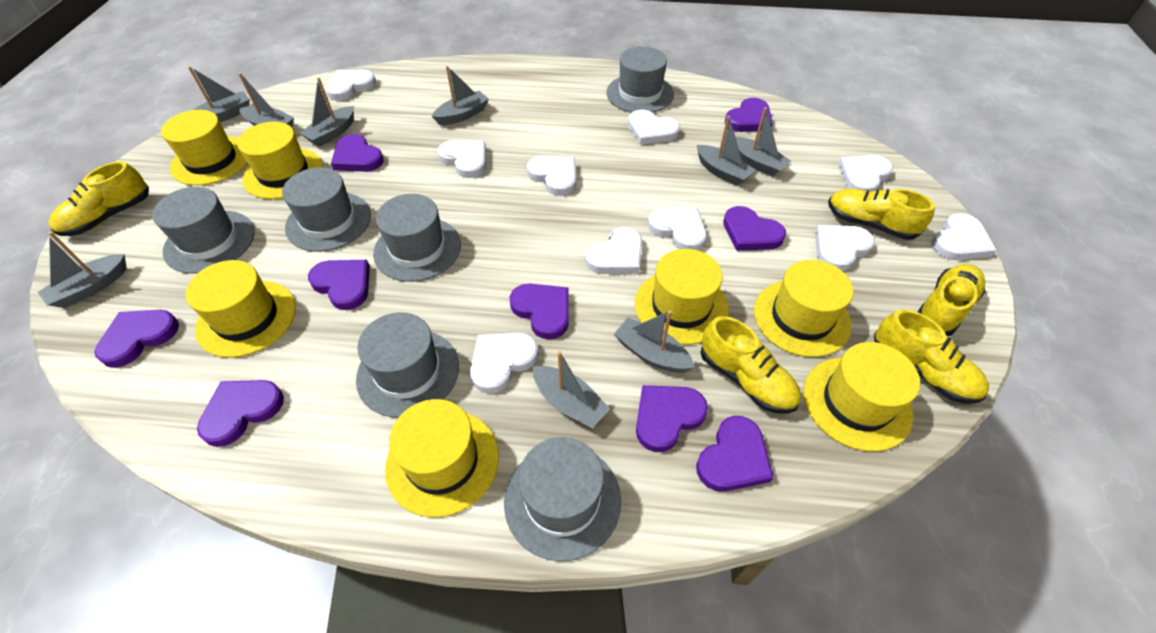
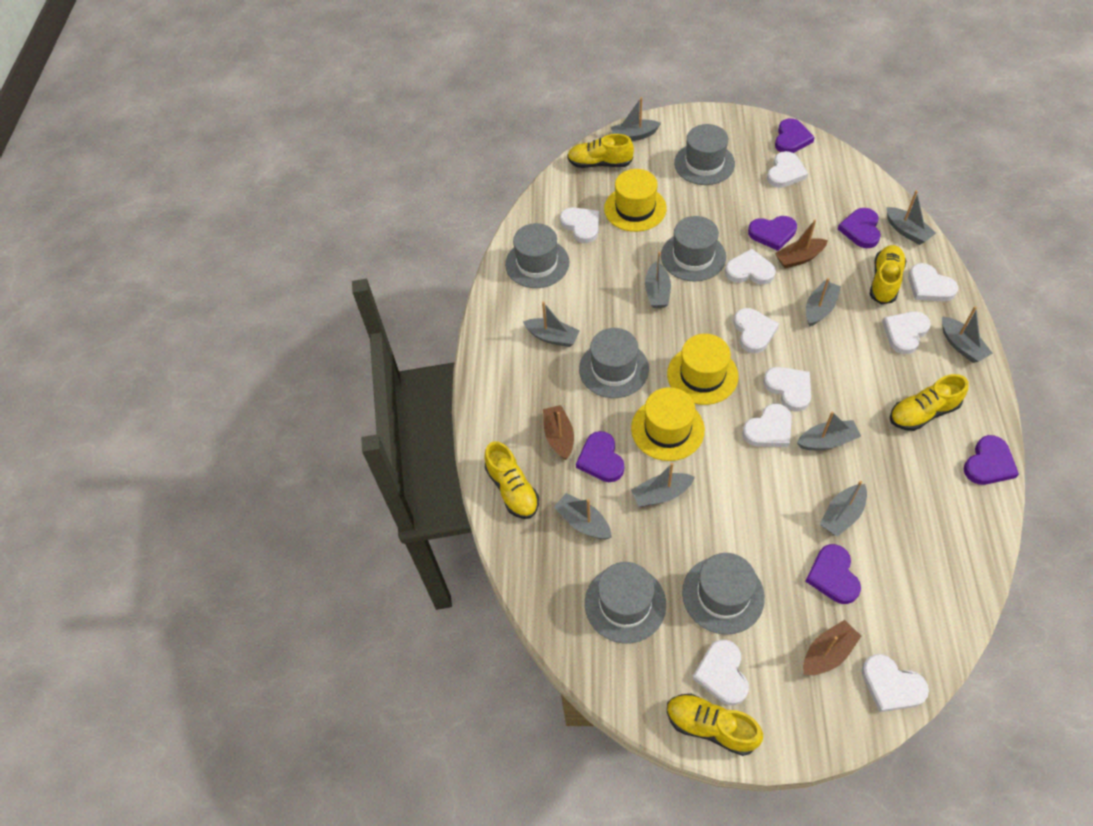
brown boat: 0 -> 3
grey boat: 9 -> 10
purple heart: 9 -> 6
yellow hat: 7 -> 3

